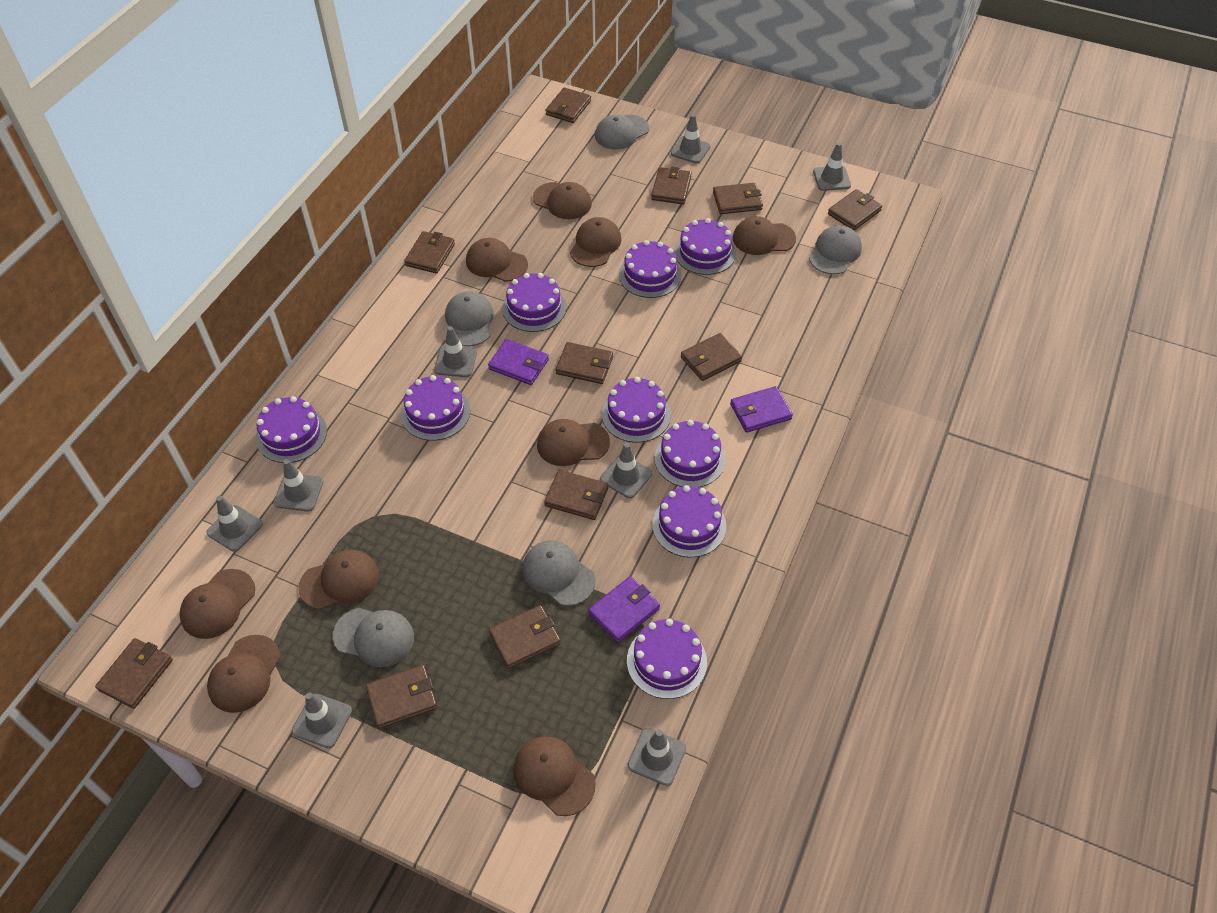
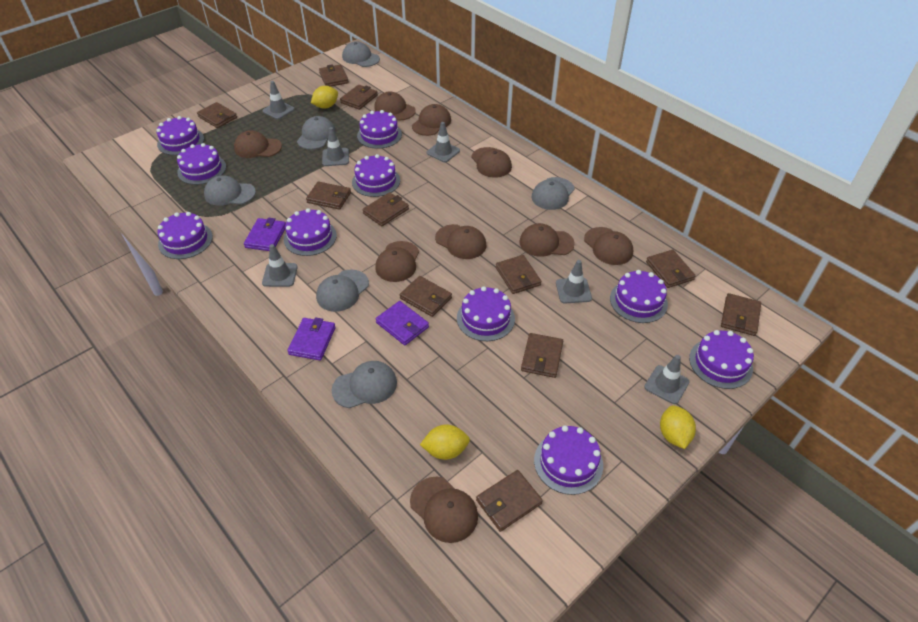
grey cap: 5 -> 6
grey traffic cone: 8 -> 6
purple cake: 9 -> 10
yellow lemon: 0 -> 3

